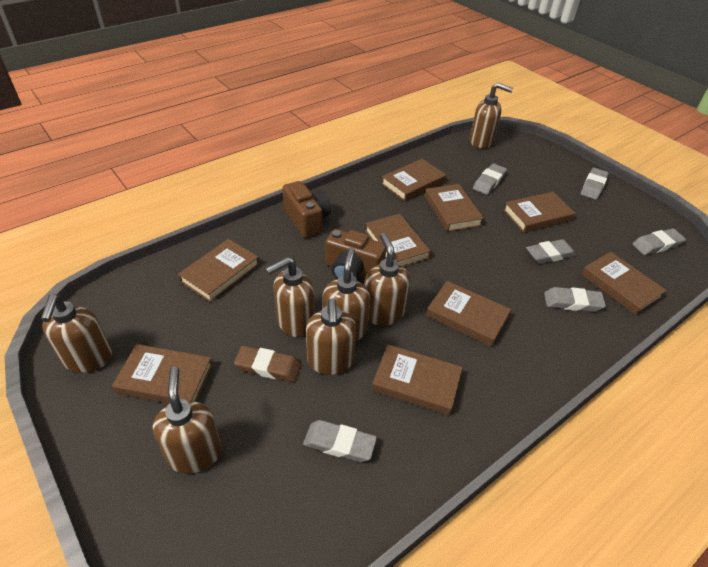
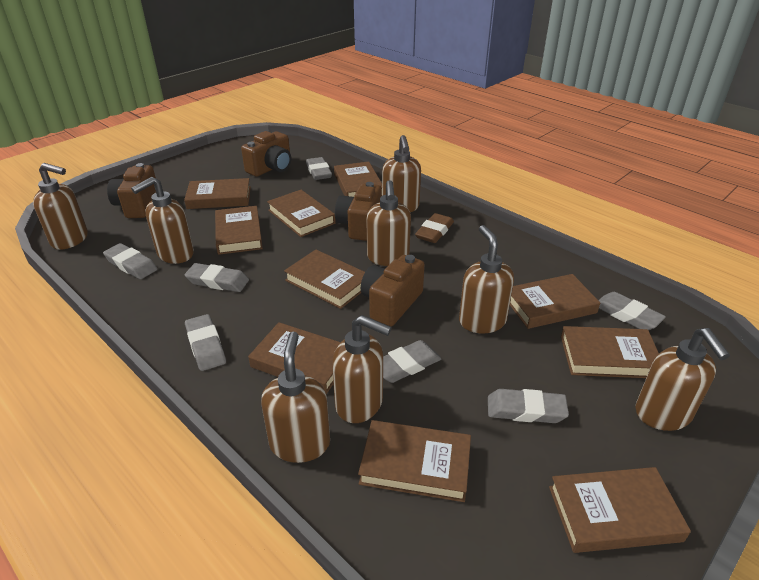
brown book: 9 -> 10
brown camera: 2 -> 4
brown soap dispenser: 7 -> 8
grey eraser: 6 -> 7

